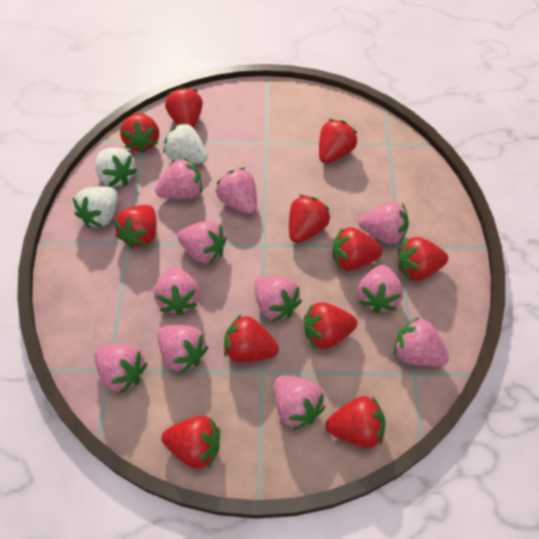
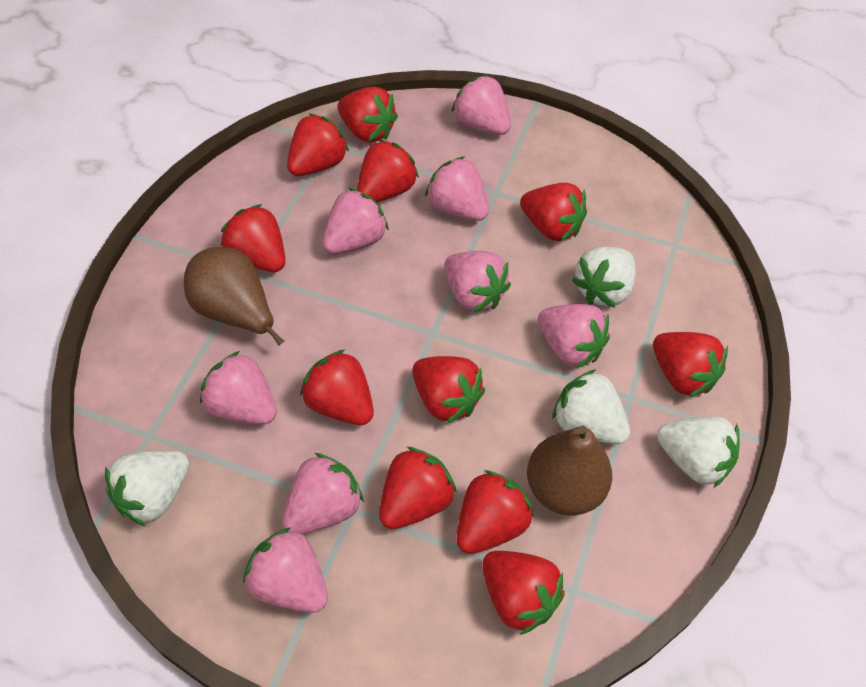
brown pear: 0 -> 2
pink strawberry: 11 -> 8
white strawberry: 3 -> 4

